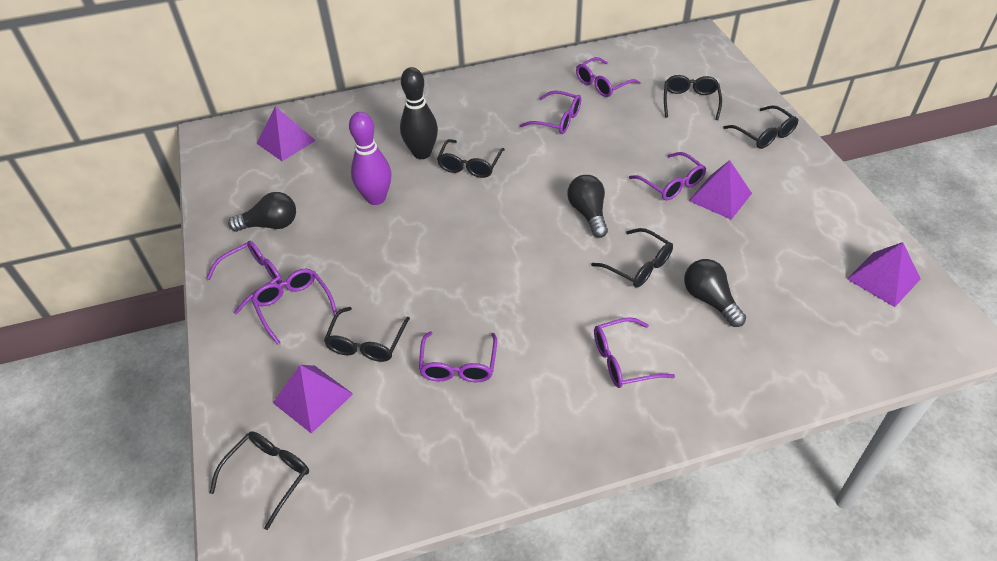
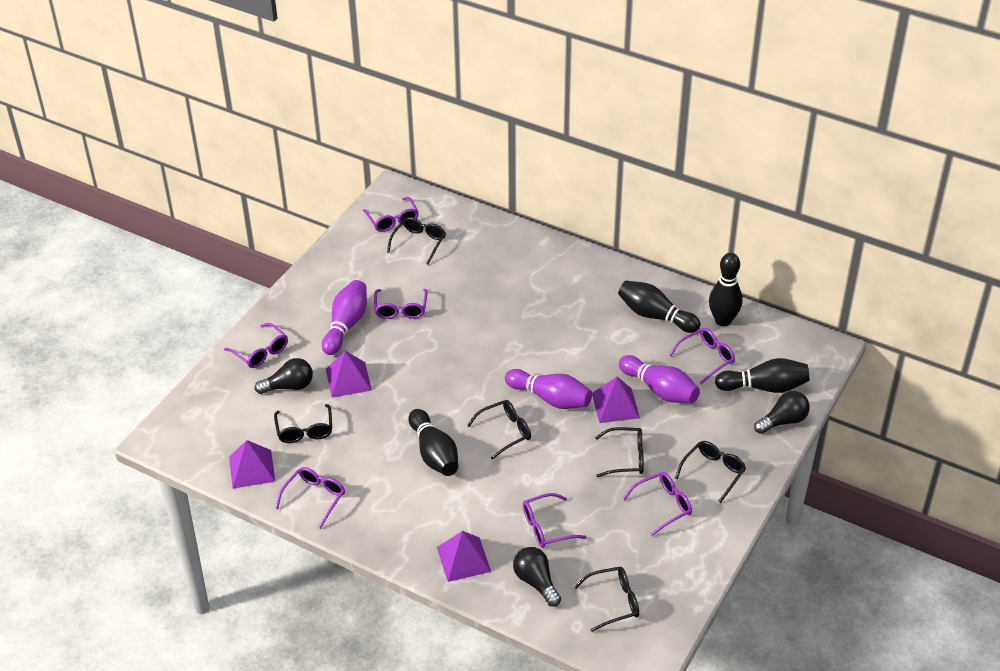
black bowling pin: 1 -> 4
purple bowling pin: 1 -> 3

